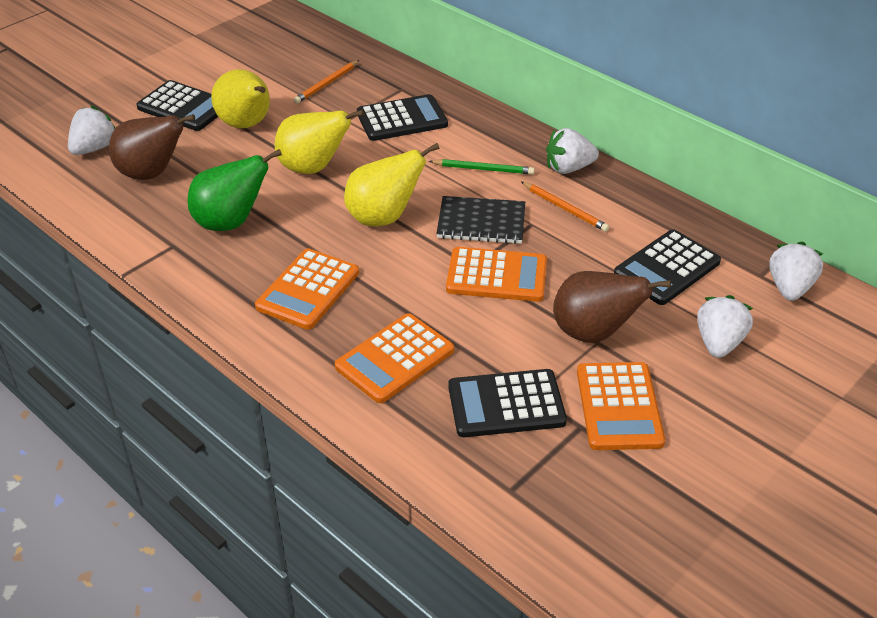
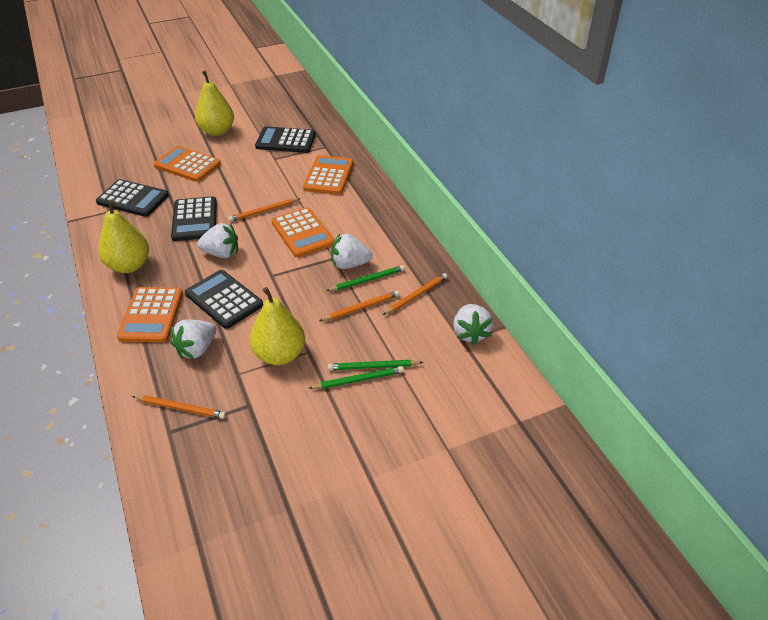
black notebook: 1 -> 0
brown pear: 2 -> 0
green pear: 1 -> 0
green pencil: 1 -> 3
orange pencil: 2 -> 4

